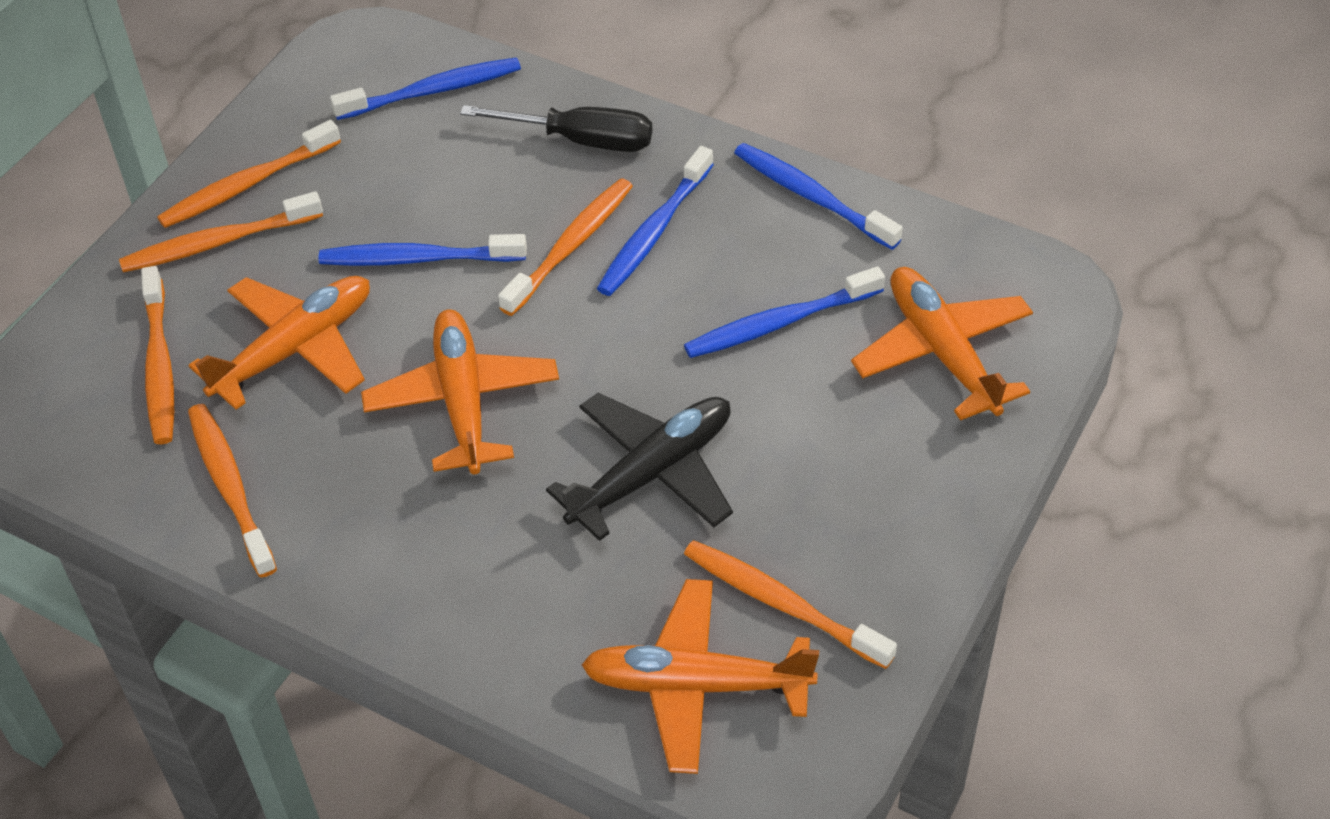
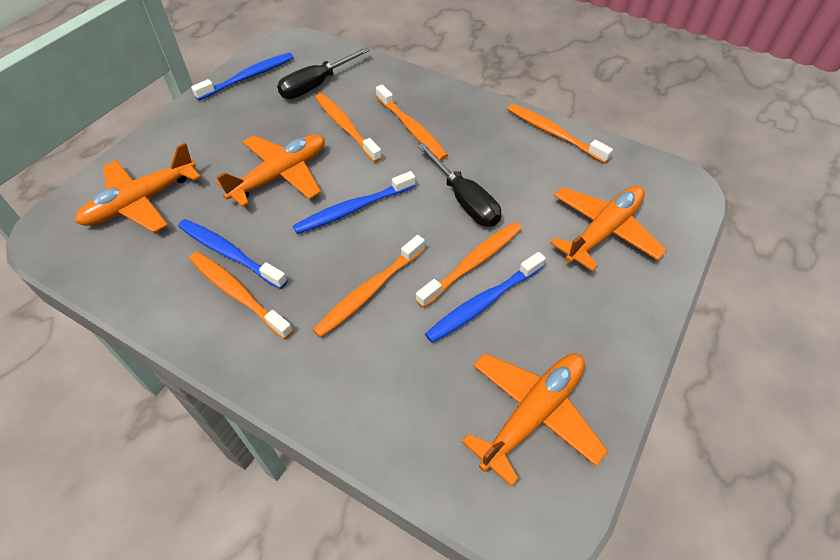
black plane: 1 -> 0
black screwdriver: 1 -> 2
blue toothbrush: 5 -> 4

